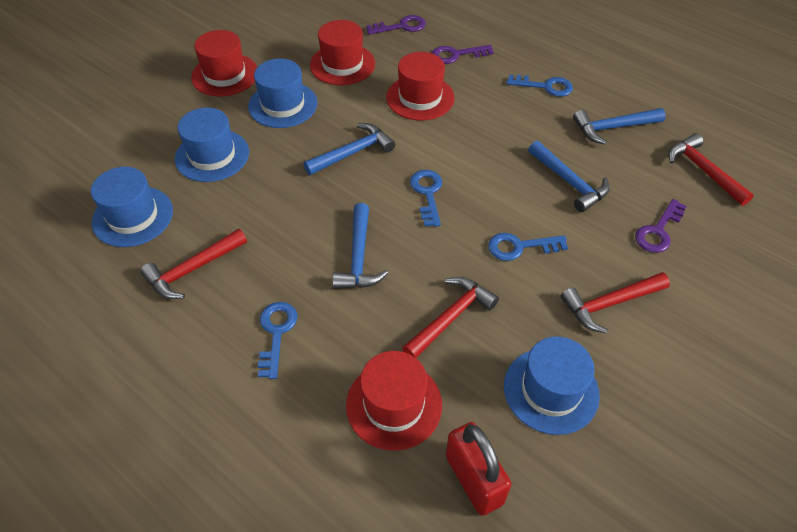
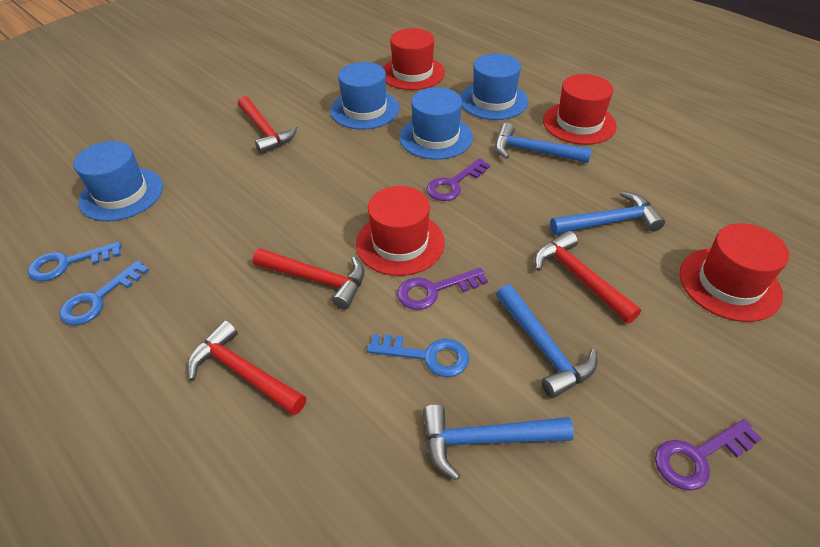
blue key: 4 -> 3
red padlock: 1 -> 0

